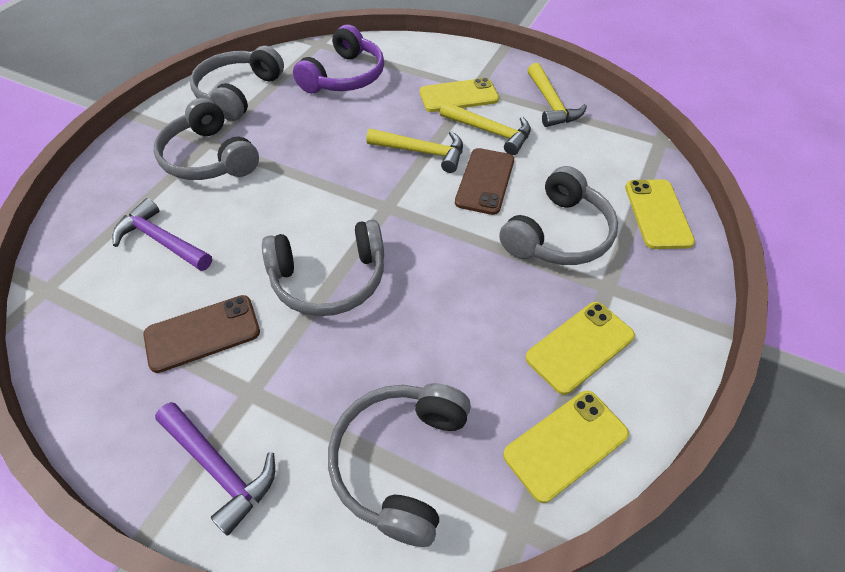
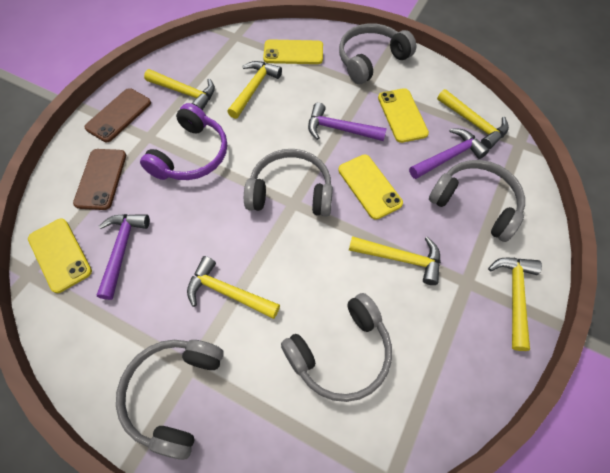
purple hammer: 2 -> 3
yellow hammer: 3 -> 6

